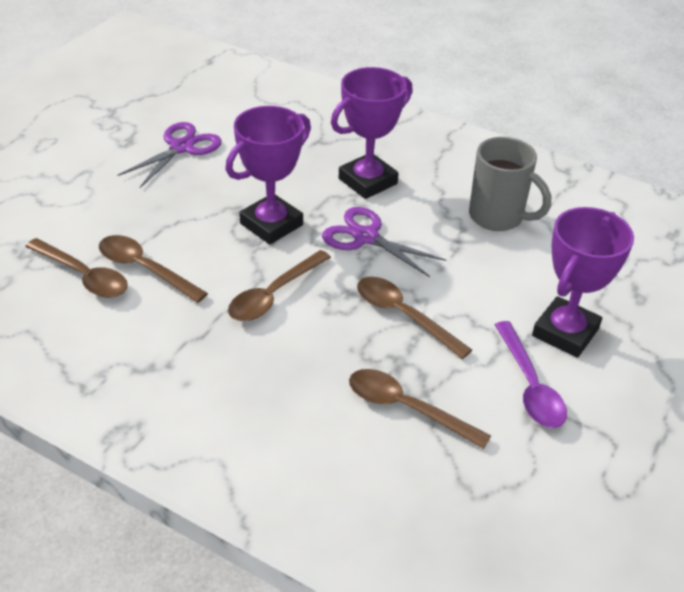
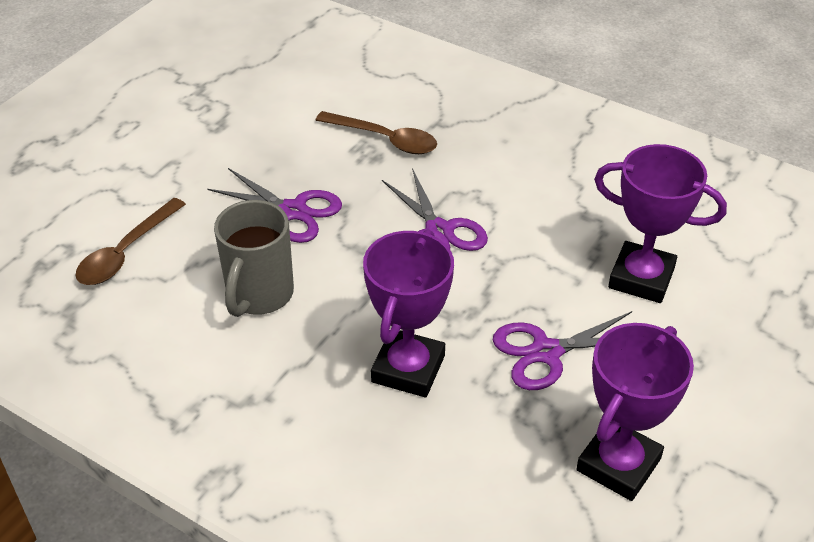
brown spoon: 5 -> 2
purple scissors: 2 -> 3
purple spoon: 1 -> 0

